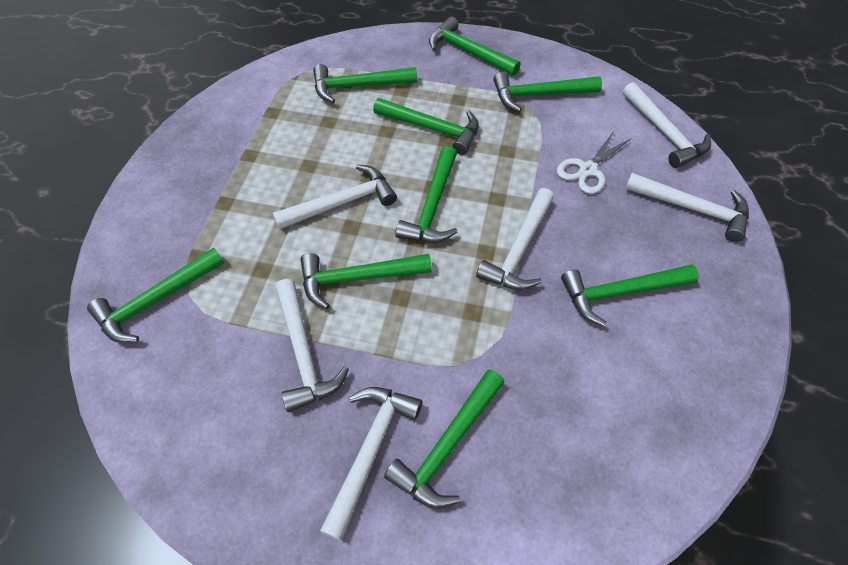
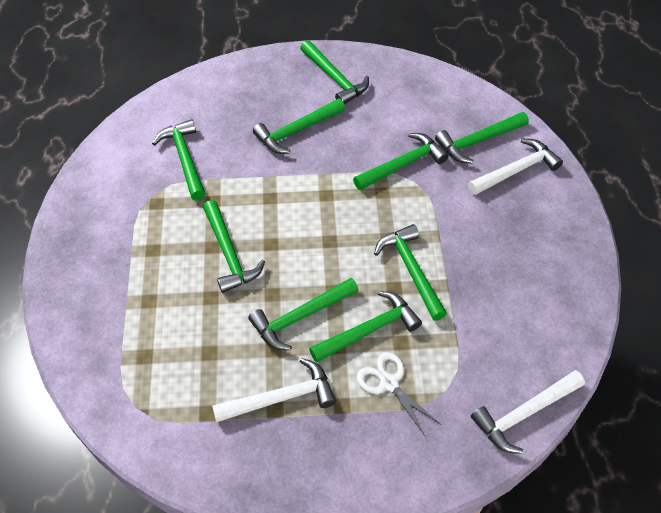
white hammer: 6 -> 3

